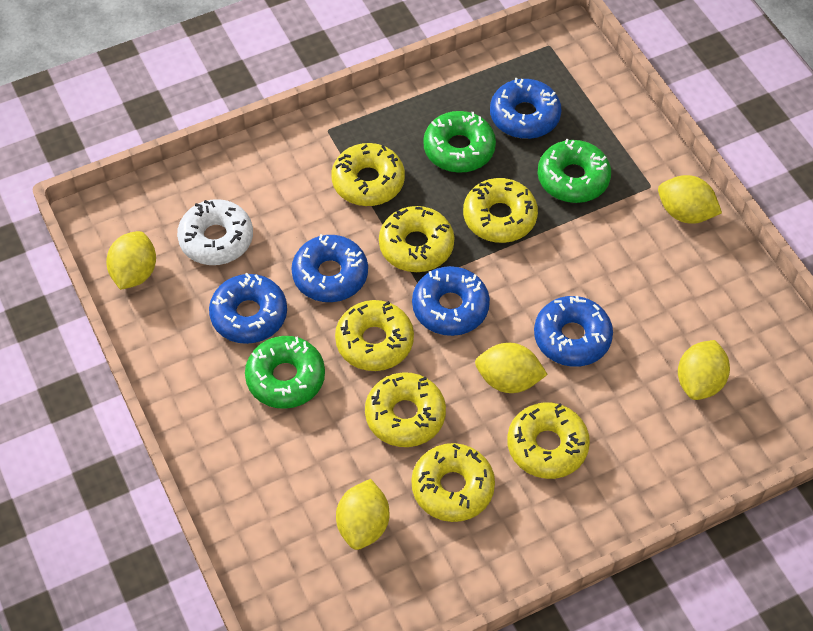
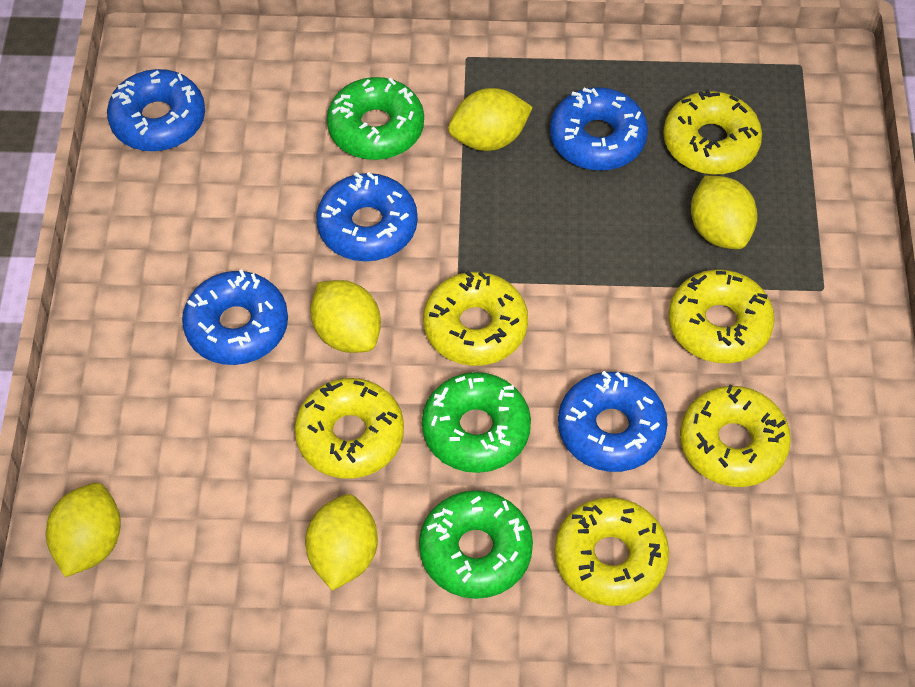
white donut: 1 -> 0
yellow donut: 7 -> 6

